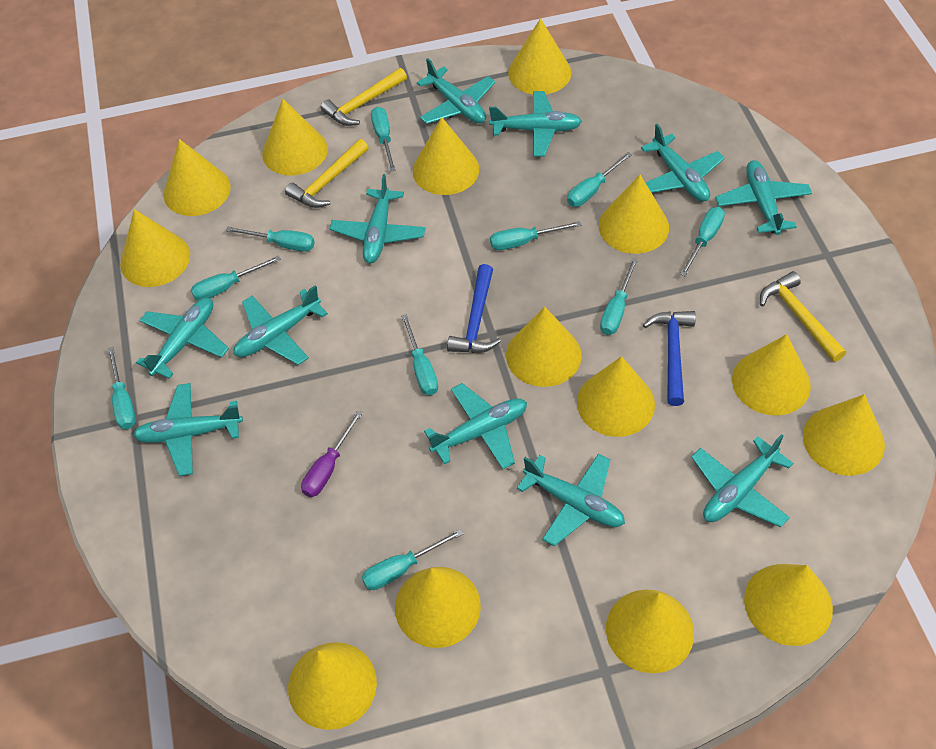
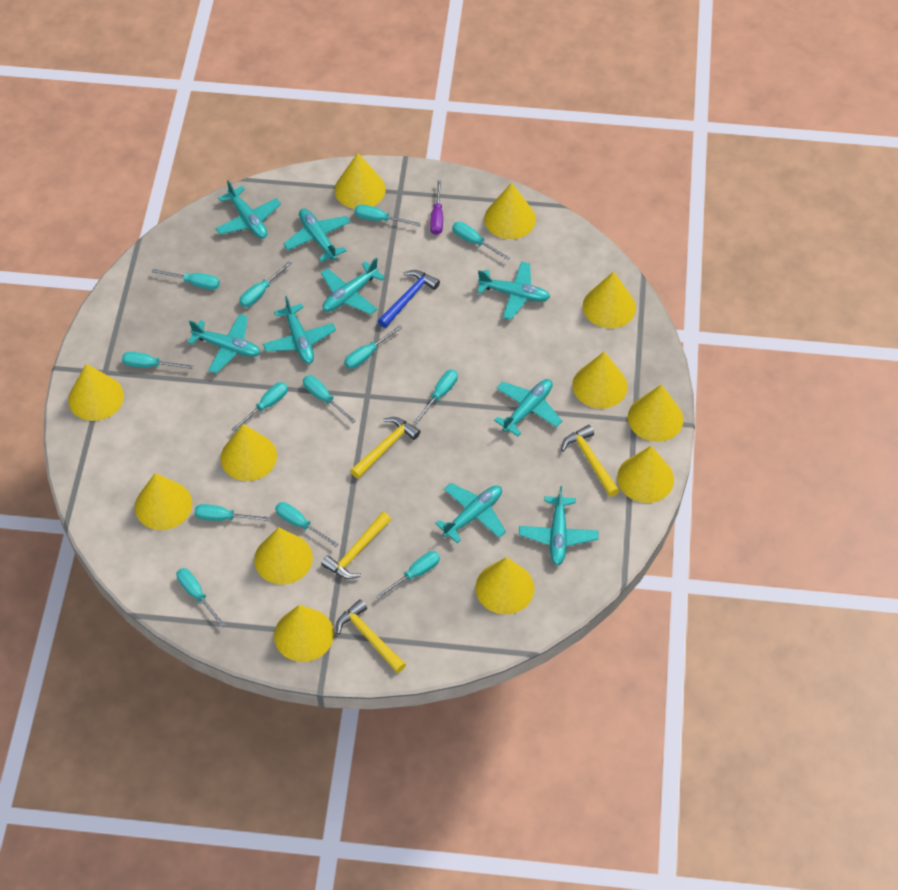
blue hammer: 2 -> 1
turquoise plane: 11 -> 9
turquoise screwdriver: 10 -> 13
yellow cone: 14 -> 12
yellow hammer: 3 -> 4

